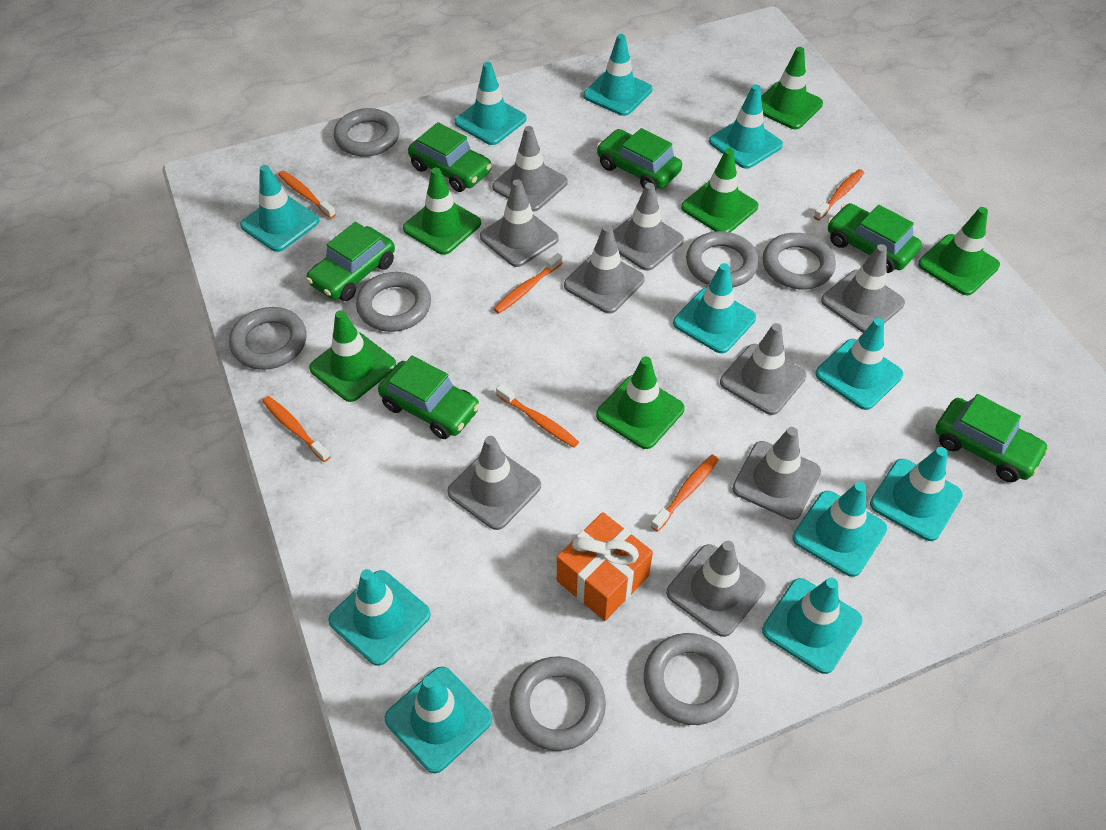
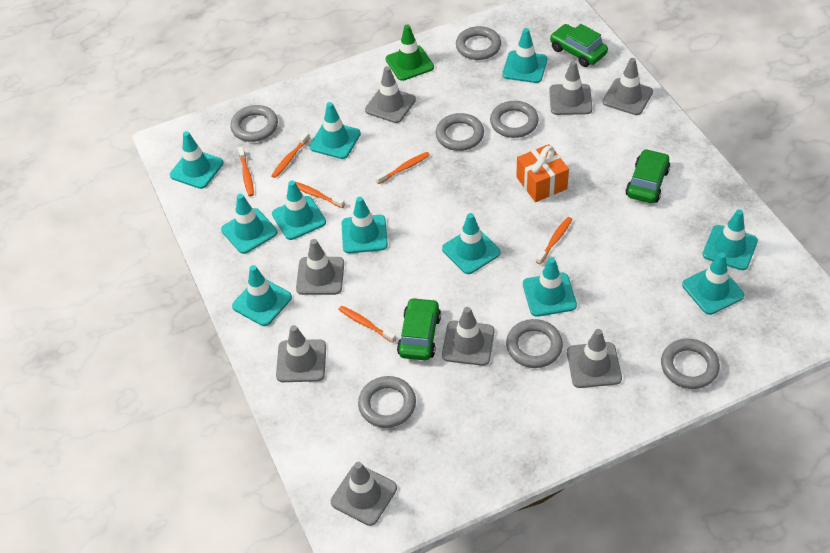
green car: 6 -> 3
green traffic cone: 6 -> 1
grey traffic cone: 9 -> 8

